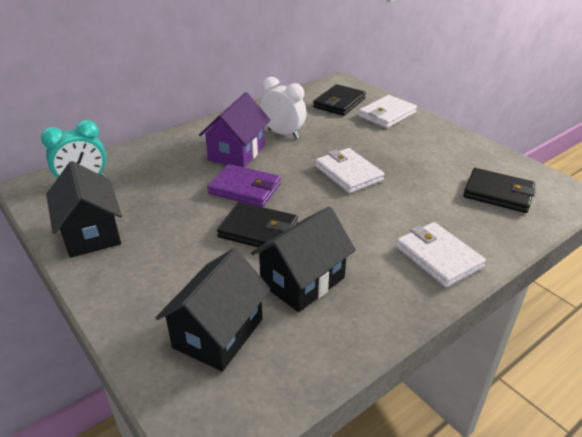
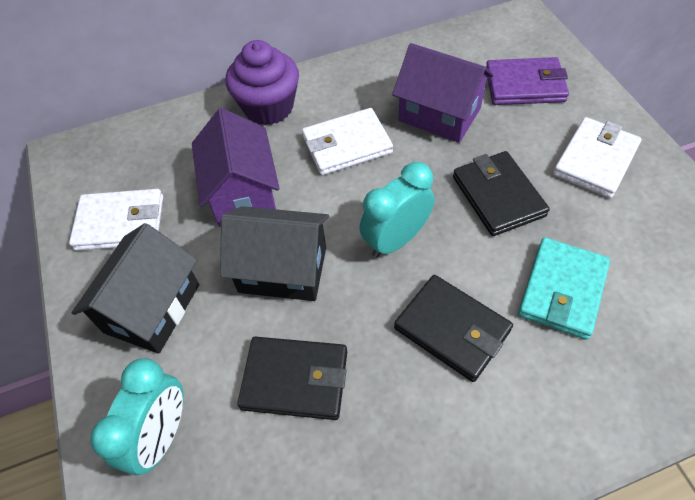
black house: 3 -> 2
purple cupcake: 0 -> 1
purple house: 1 -> 2
turquoise clock: 1 -> 2
turquoise wallet: 0 -> 1
white clock: 1 -> 0

